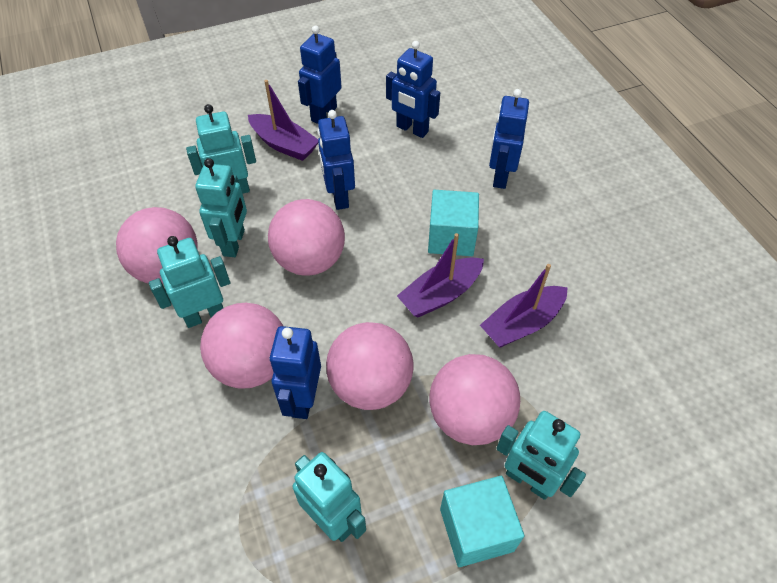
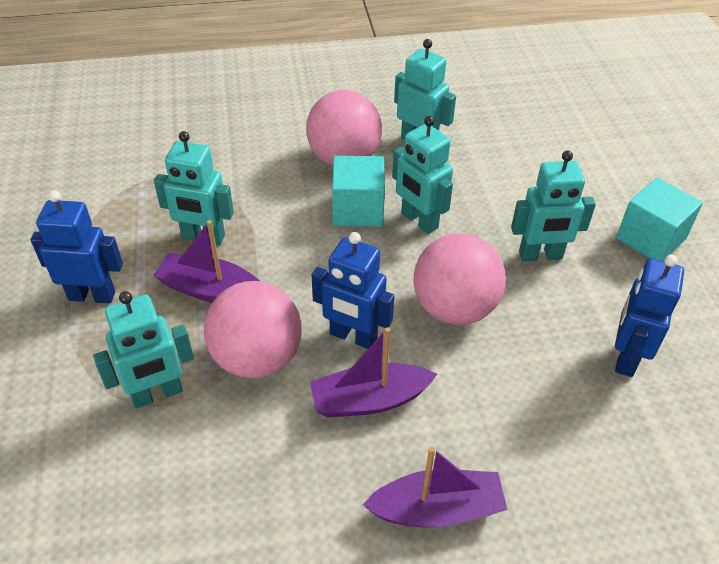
blue robot: 5 -> 3
pink ball: 5 -> 3

